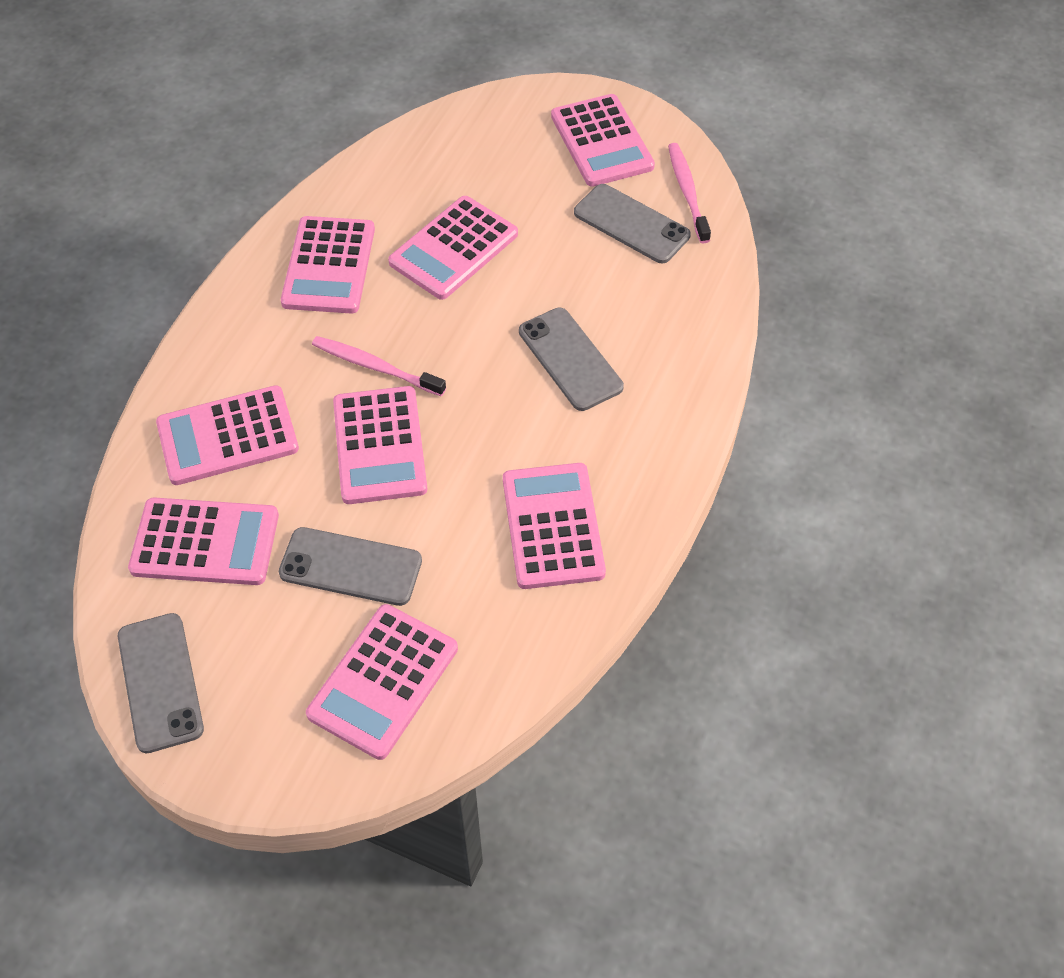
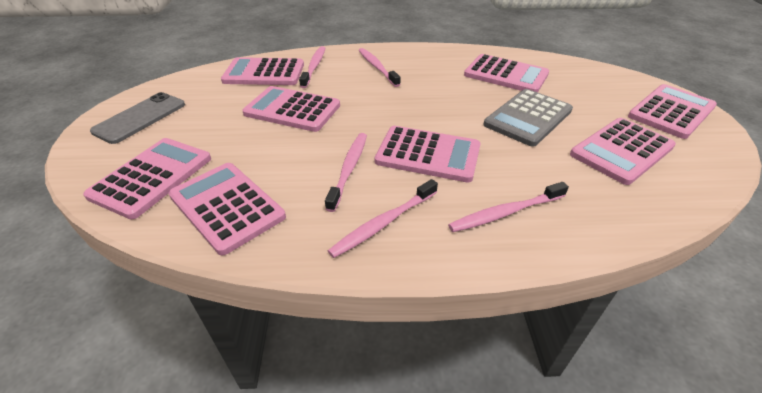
grey calculator: 0 -> 1
grey phone: 4 -> 1
pink toothbrush: 2 -> 5

